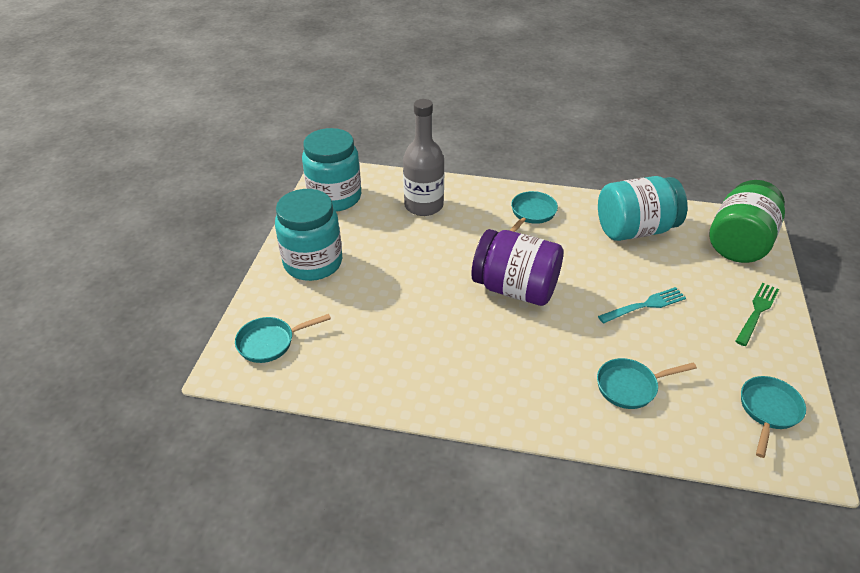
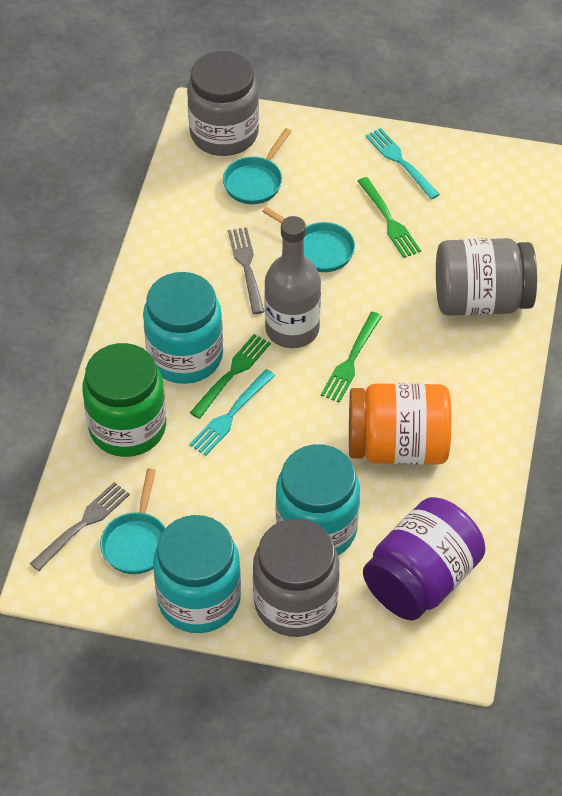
green fork: 1 -> 3
grey fork: 0 -> 2
grey jar: 0 -> 3
orange jar: 0 -> 1
turquoise fork: 1 -> 2
turquoise pan: 4 -> 3

